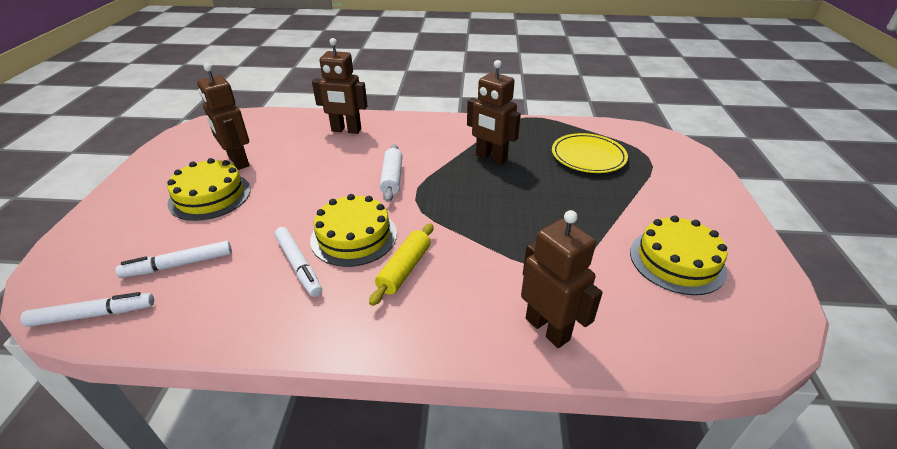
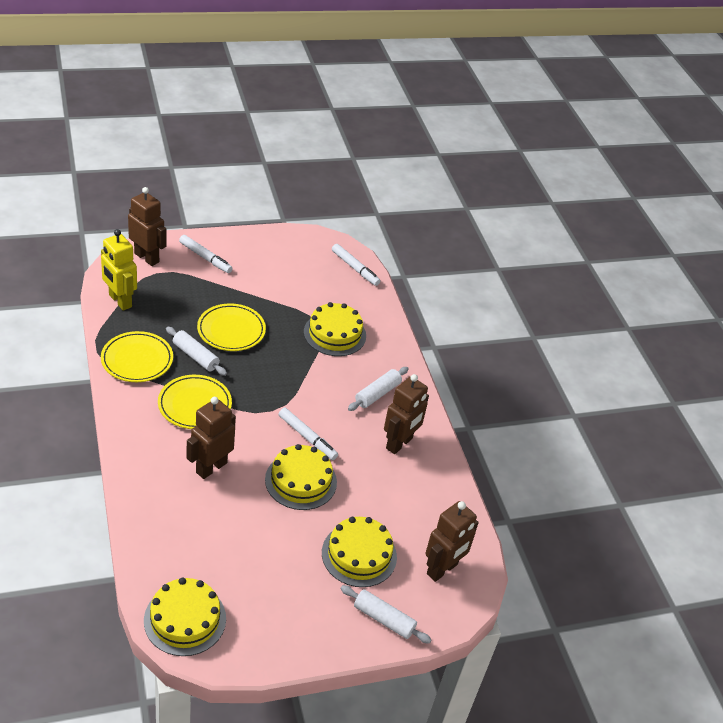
white rolling pin: 1 -> 3
yellow cake: 3 -> 4
yellow plate: 1 -> 3
yellow robot: 0 -> 1
yellow rolling pin: 1 -> 0

